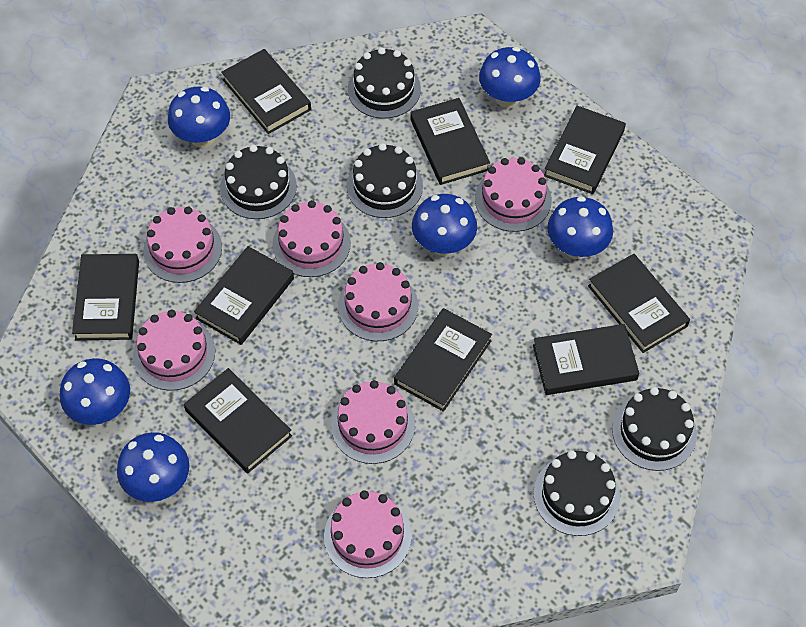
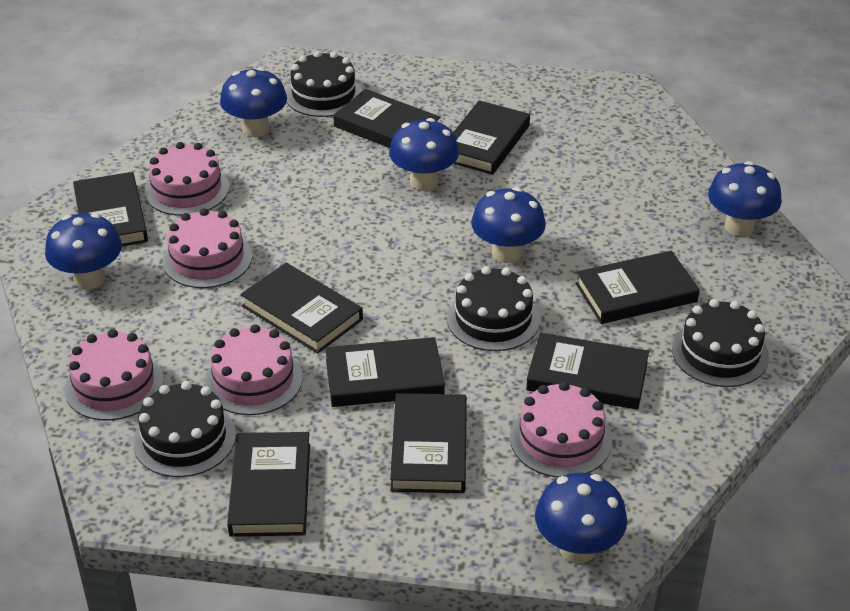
black cake: 5 -> 4
pink cake: 7 -> 5

